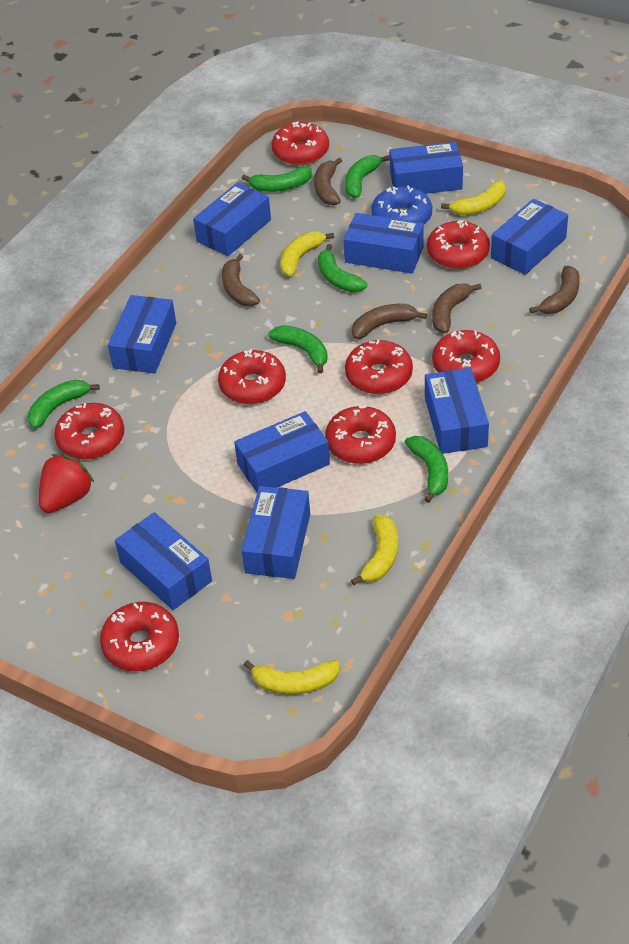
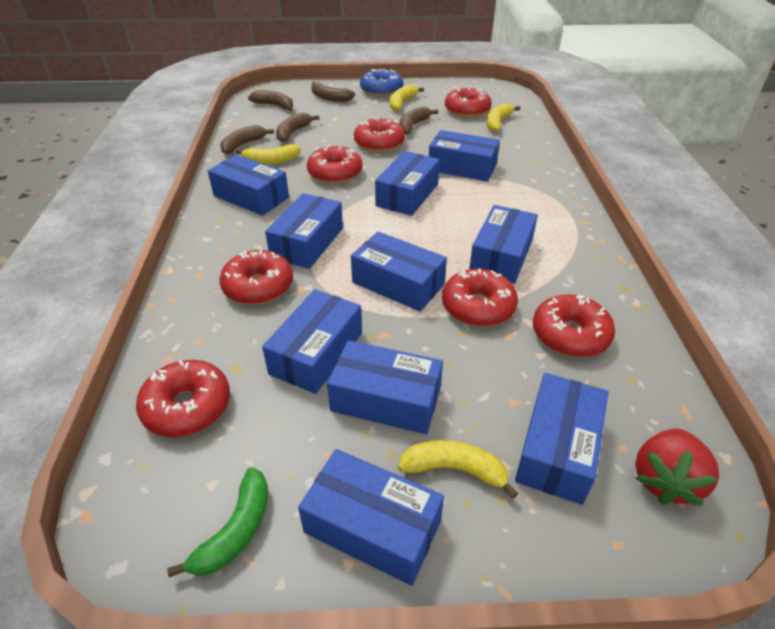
blue box: 9 -> 10
green banana: 6 -> 1
red donut: 8 -> 7

